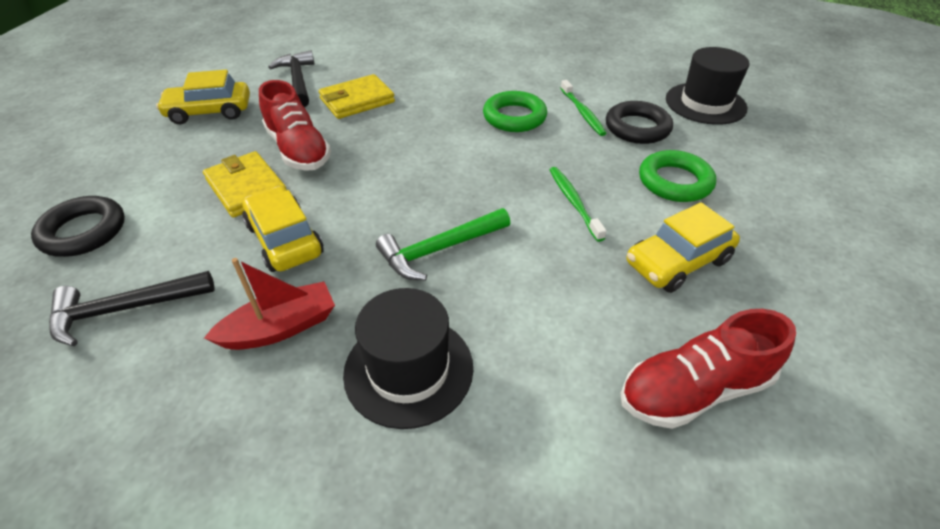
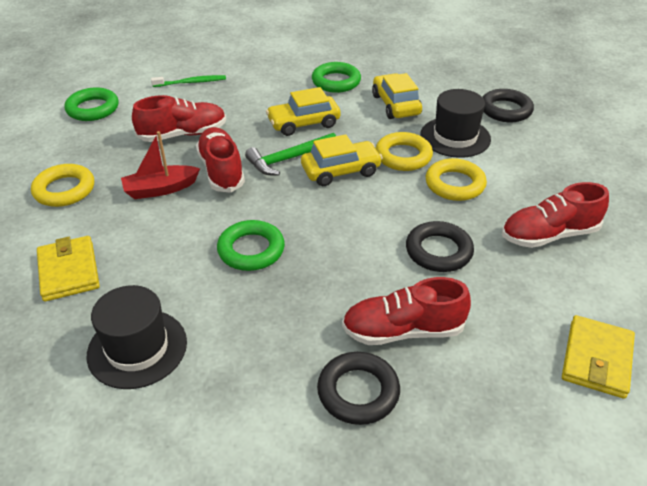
black hammer: 2 -> 0
black ring: 2 -> 3
green ring: 2 -> 3
green toothbrush: 2 -> 1
red shoe: 2 -> 4
yellow ring: 0 -> 3

